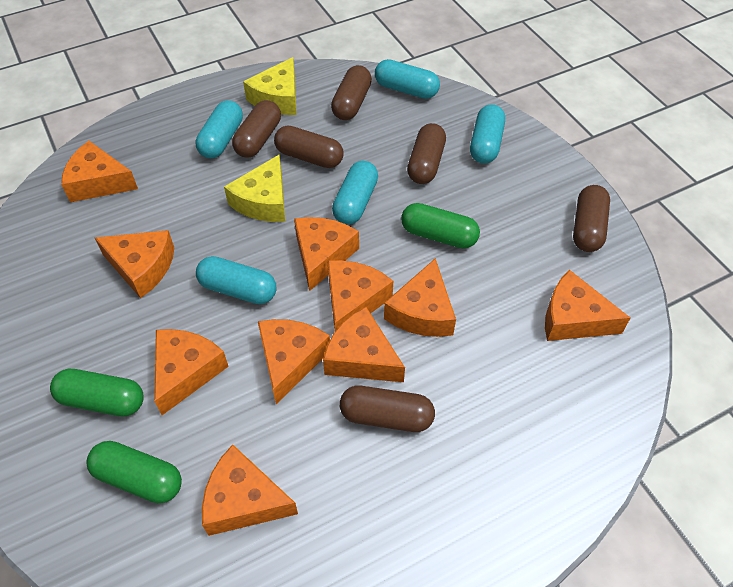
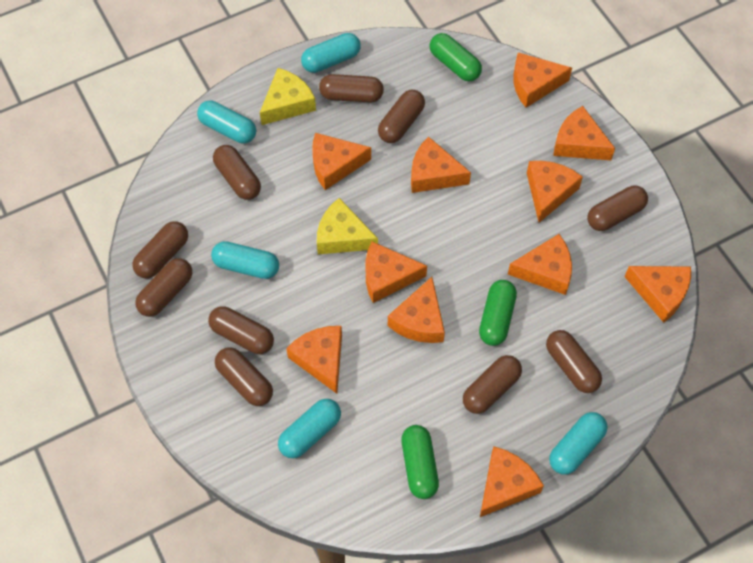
brown capsule: 6 -> 10
orange cheese: 10 -> 11

